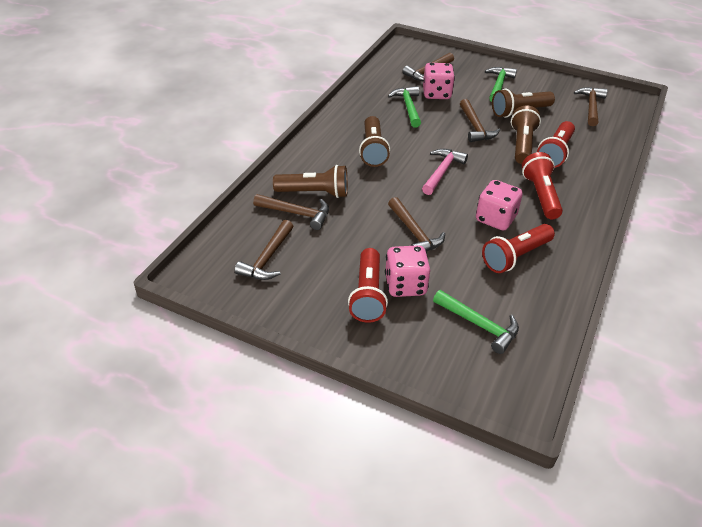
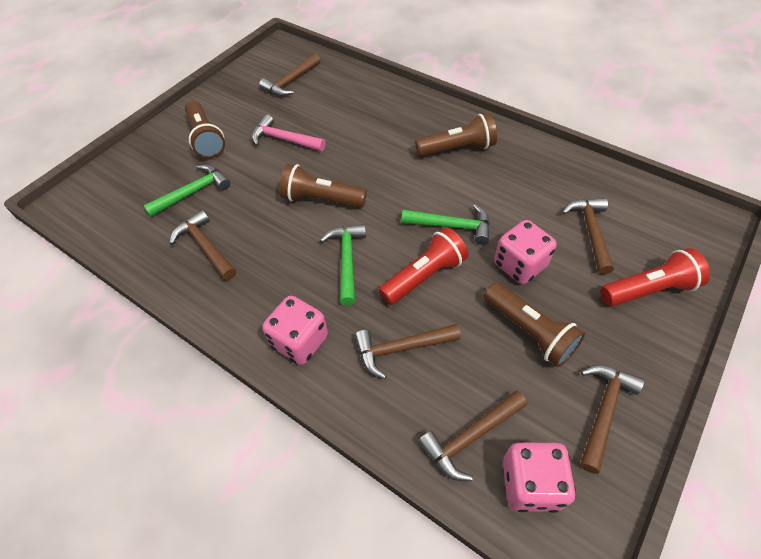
red flashlight: 4 -> 2

